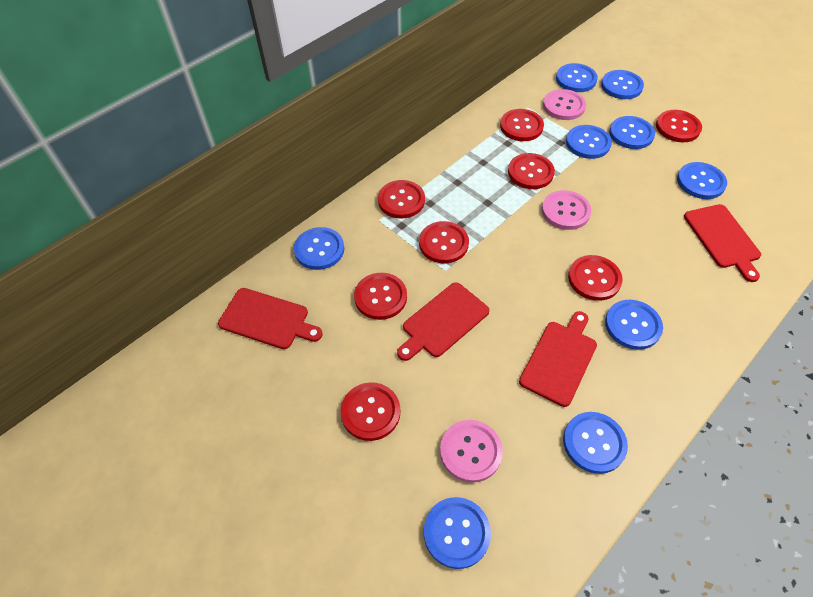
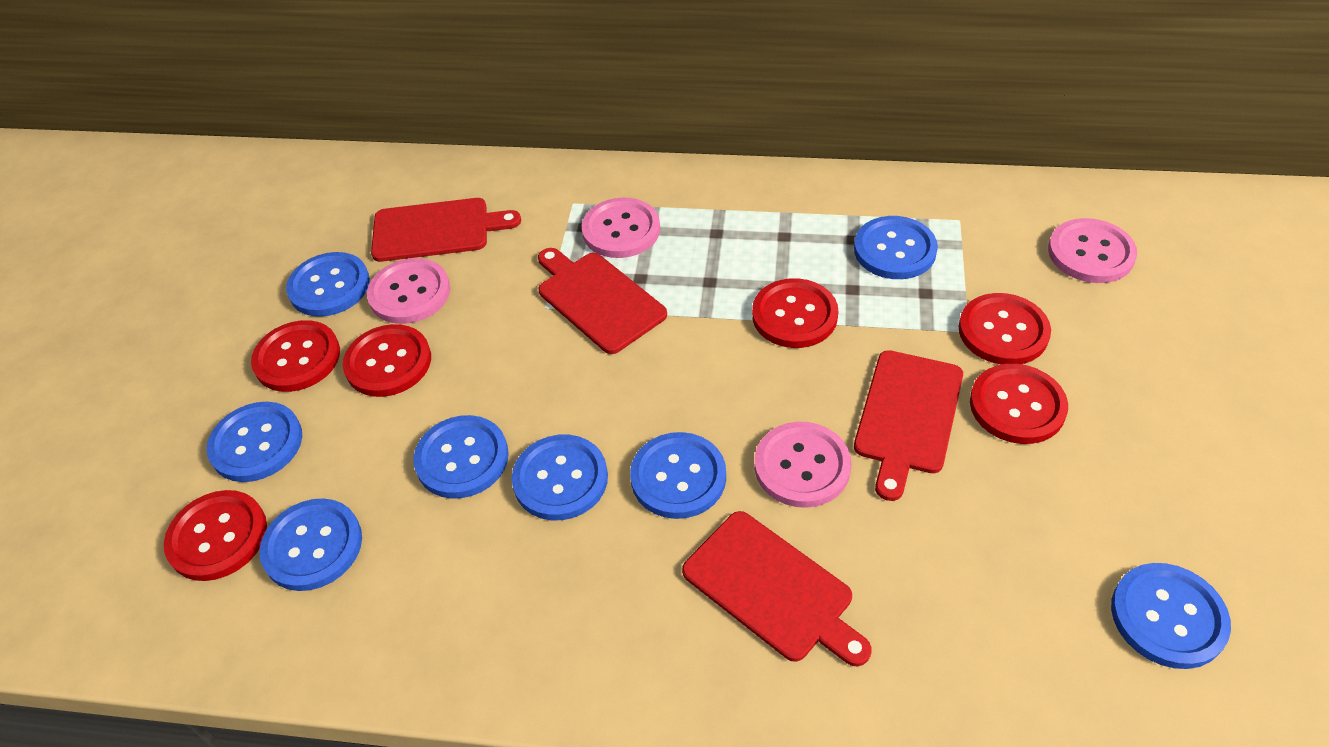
blue button: 9 -> 8
pink button: 3 -> 4
red button: 8 -> 6

